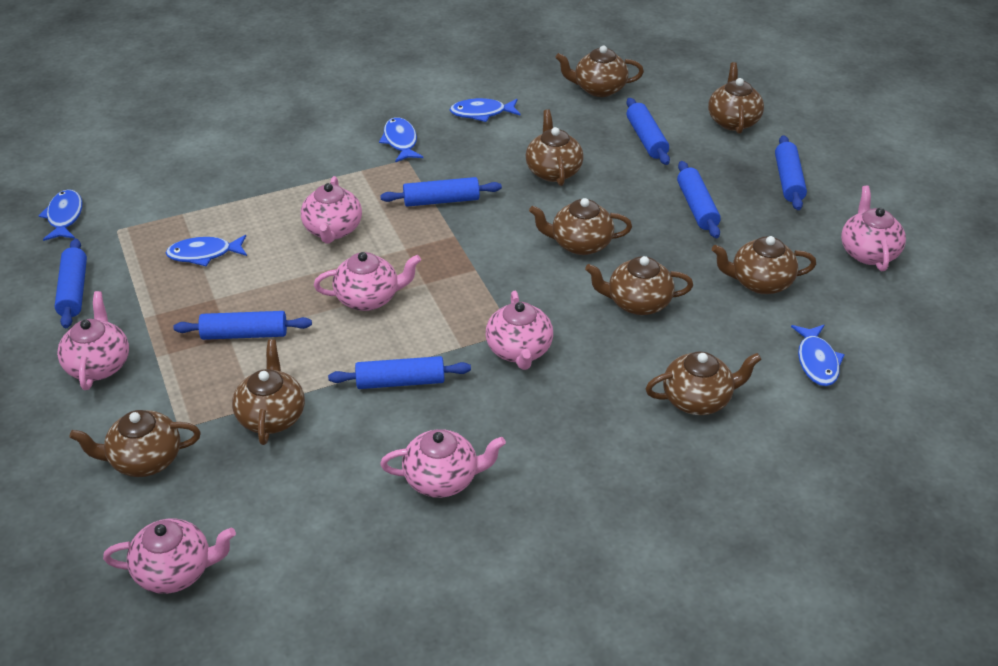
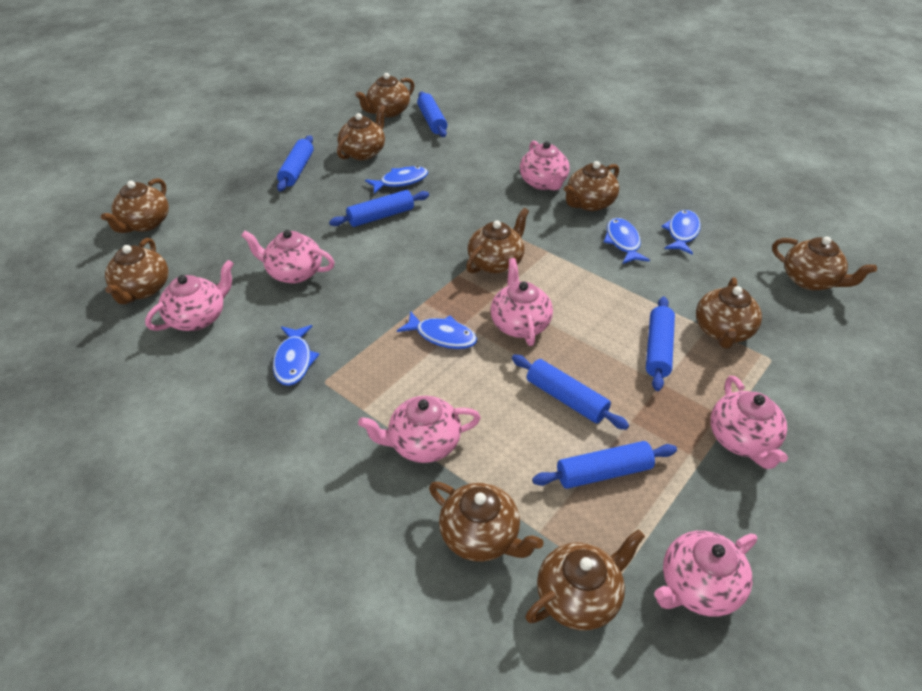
blue rolling pin: 7 -> 6
brown teapot: 9 -> 10

